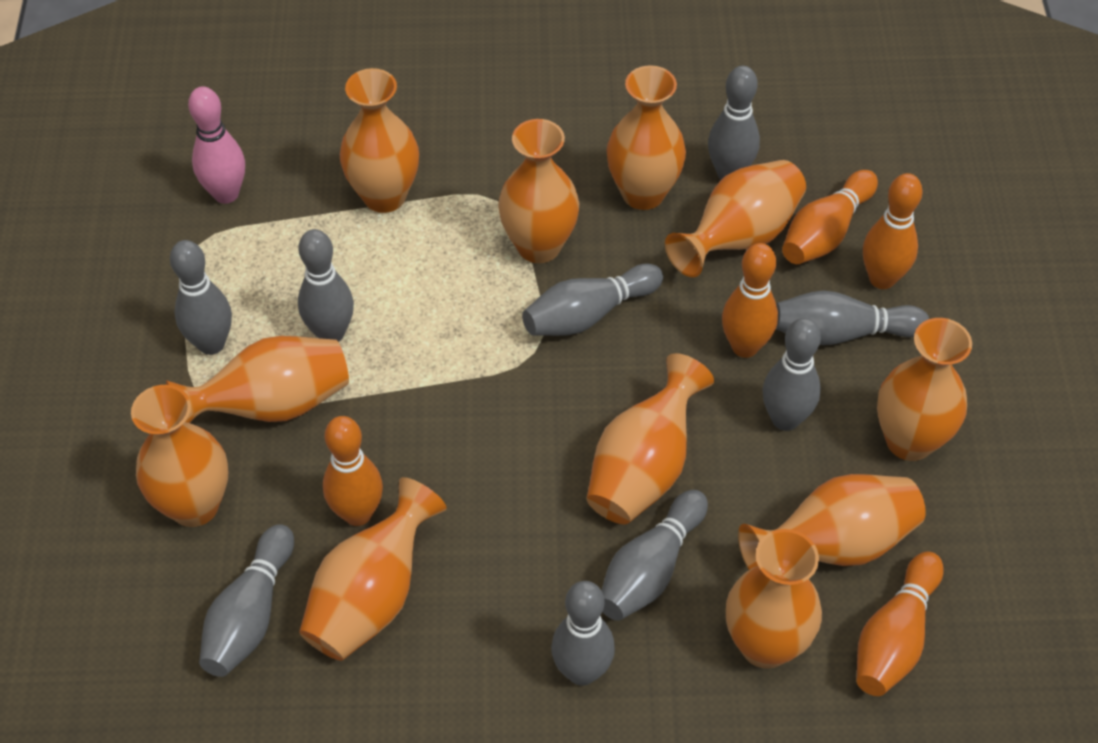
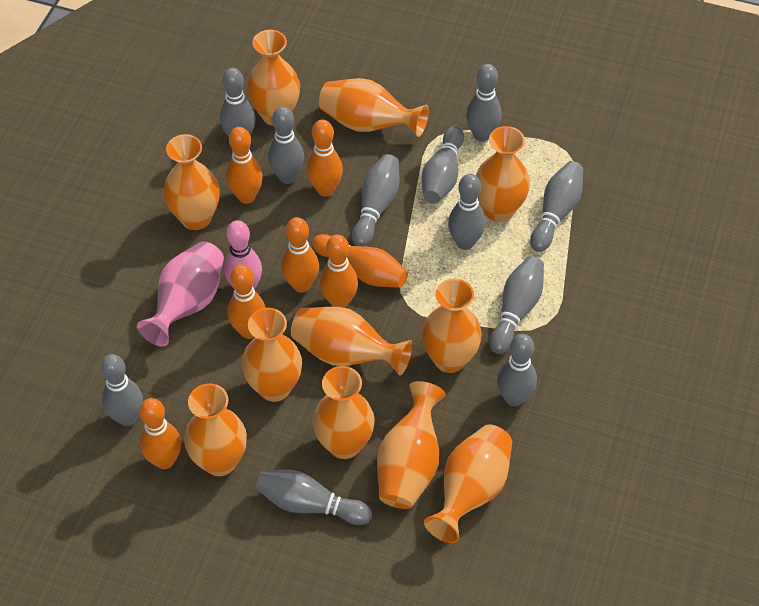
grey bowling pin: 9 -> 11
orange bowling pin: 5 -> 7
pink vase: 0 -> 1

